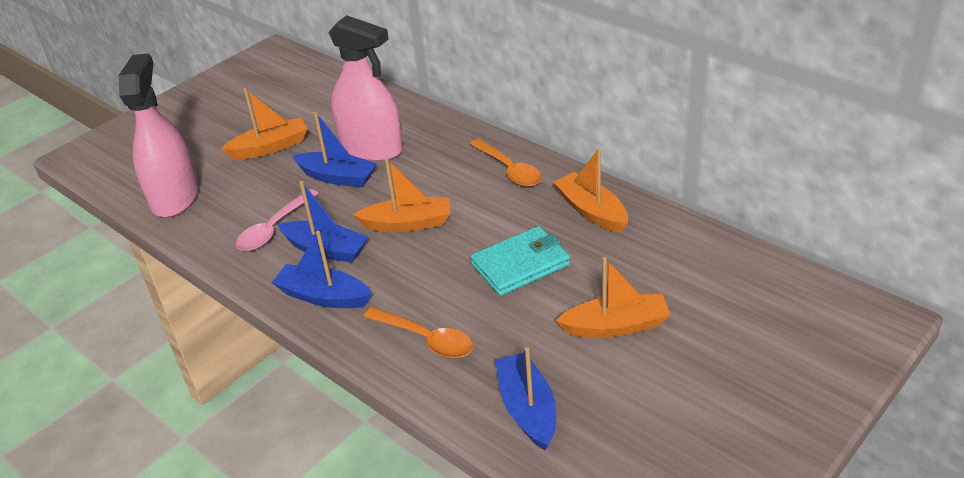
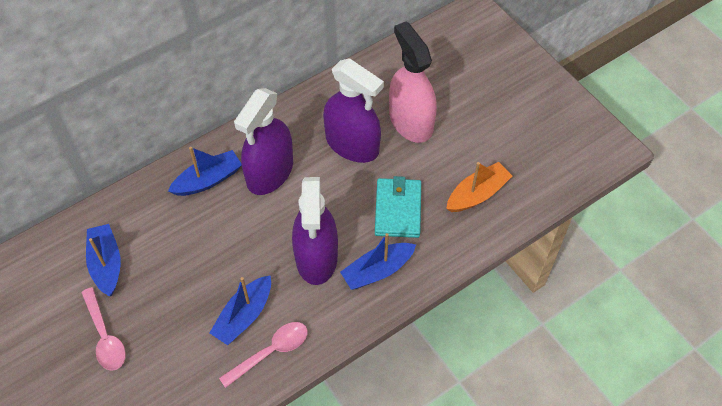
orange boat: 4 -> 1
orange spoon: 2 -> 0
pink spoon: 1 -> 2
pink spray bottle: 2 -> 1
purple spray bottle: 0 -> 3

